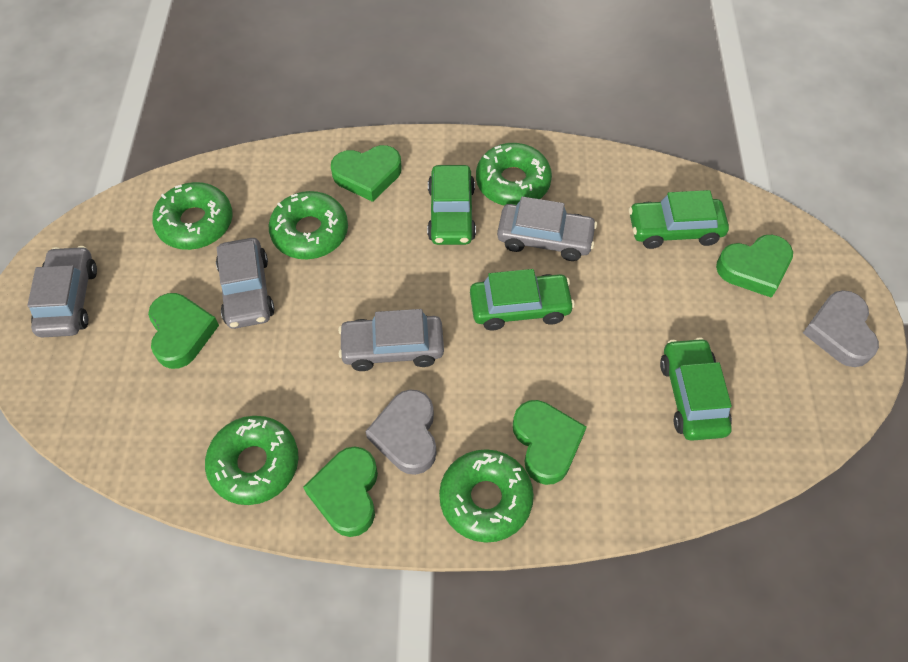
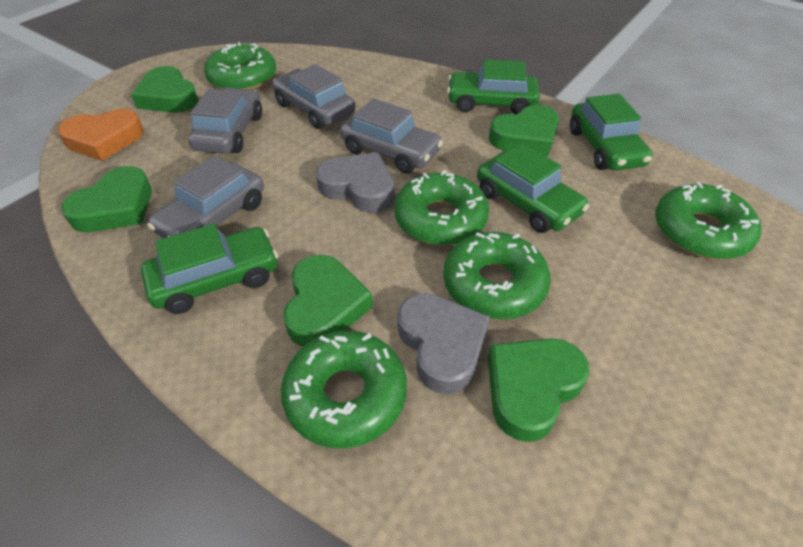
orange heart: 0 -> 1

